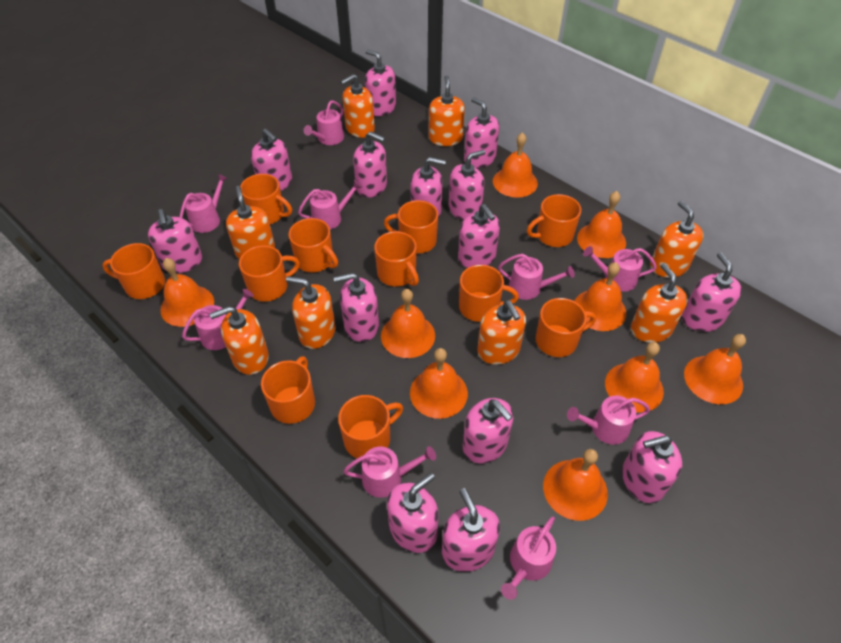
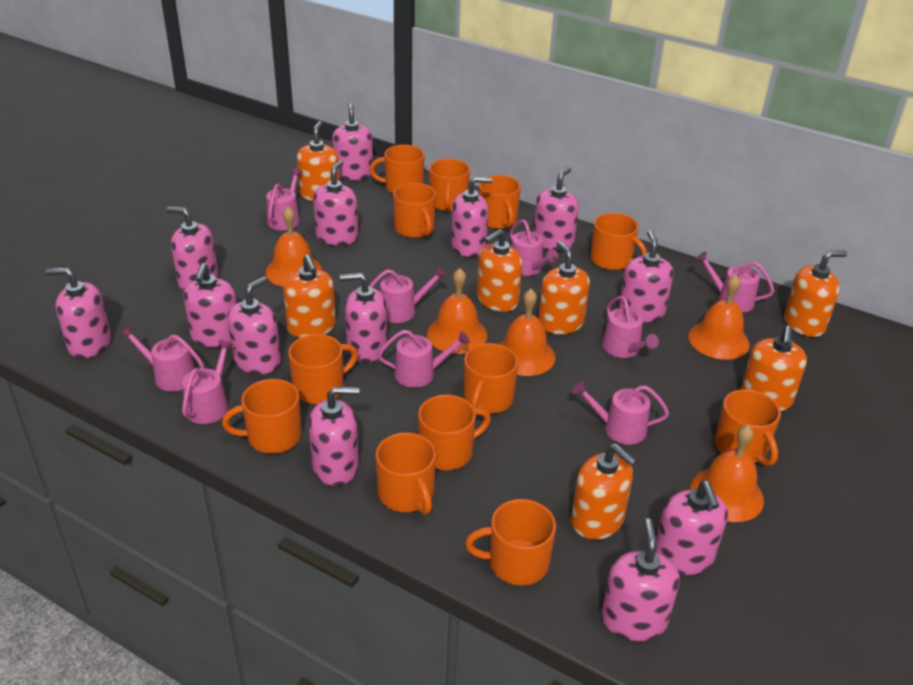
orange bell: 9 -> 5
orange mug: 11 -> 12
orange soap dispenser: 8 -> 7
pink soap dispenser: 14 -> 13

